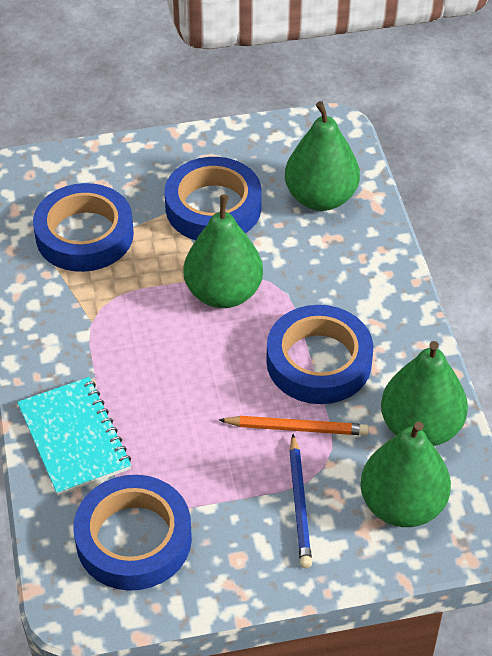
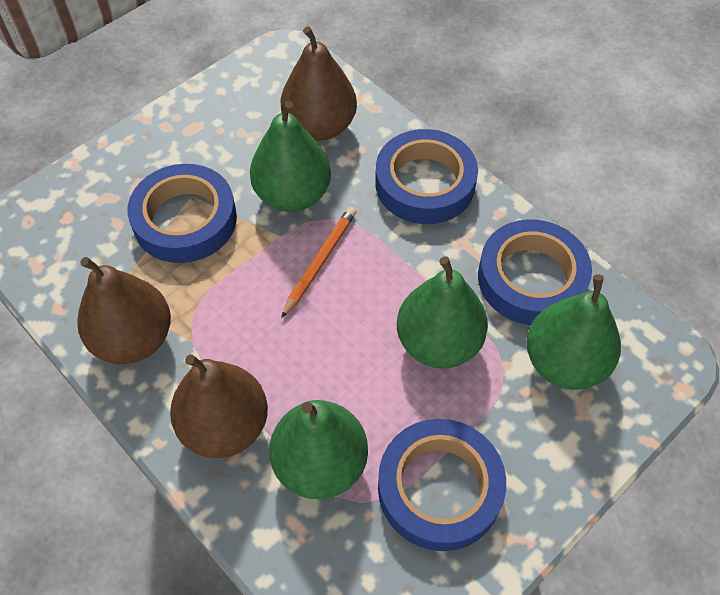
blue pencil: 1 -> 0
brown pear: 0 -> 3
turquoise notebook: 1 -> 0

